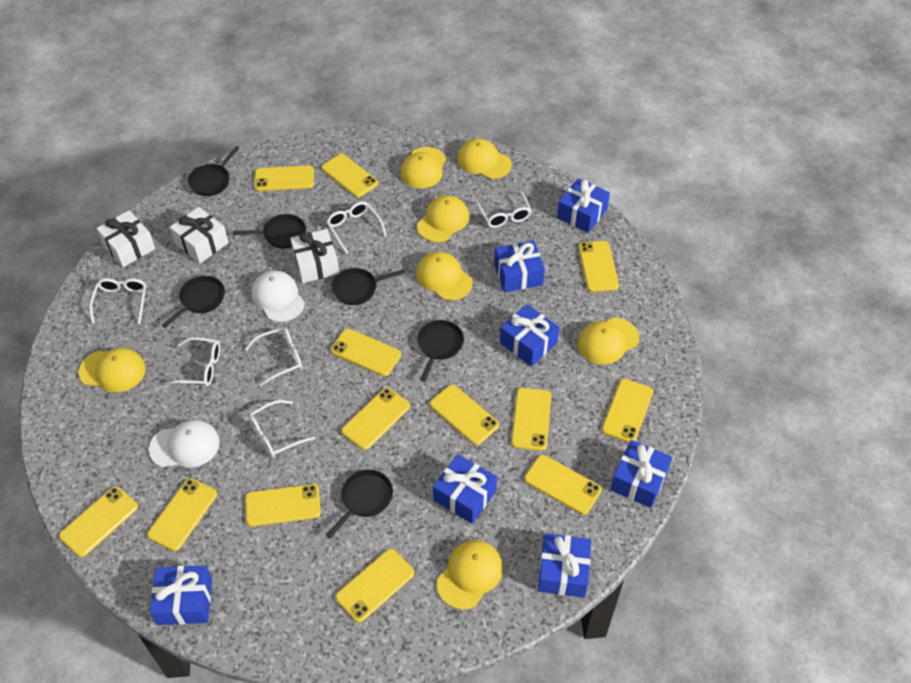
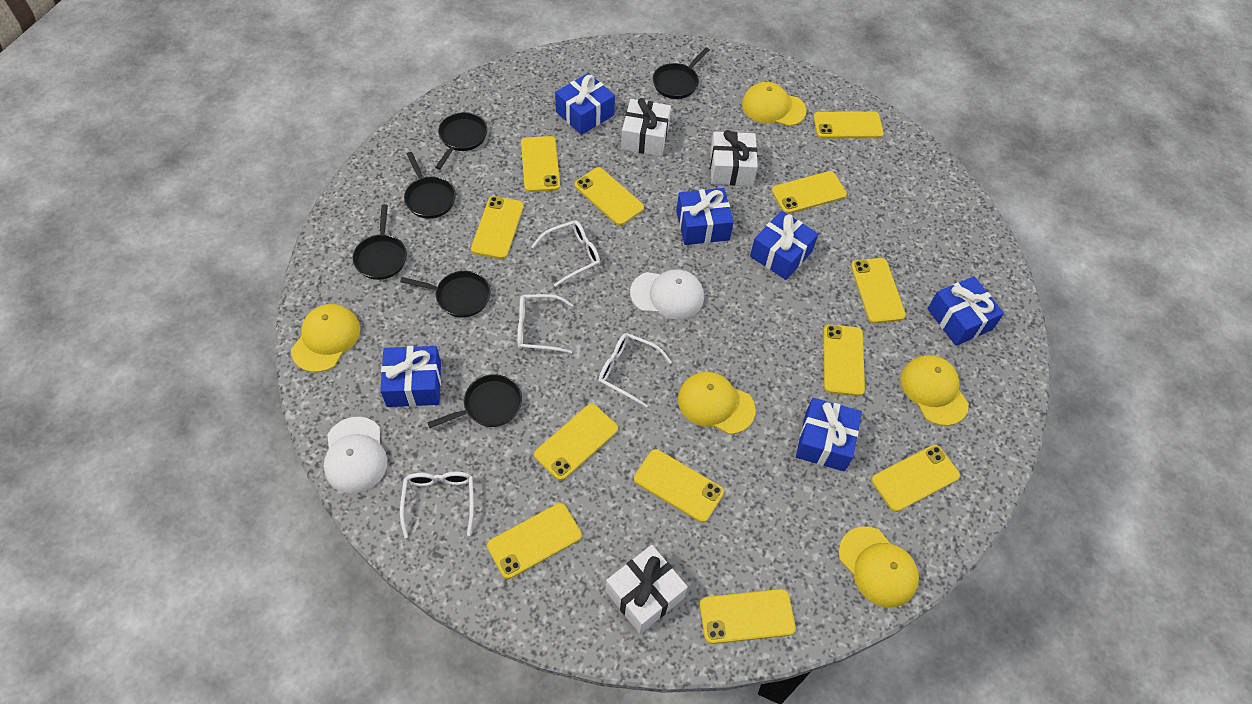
blue gift: 7 -> 6
white glasses: 6 -> 4
yellow cap: 7 -> 5
yellow phone: 13 -> 12

